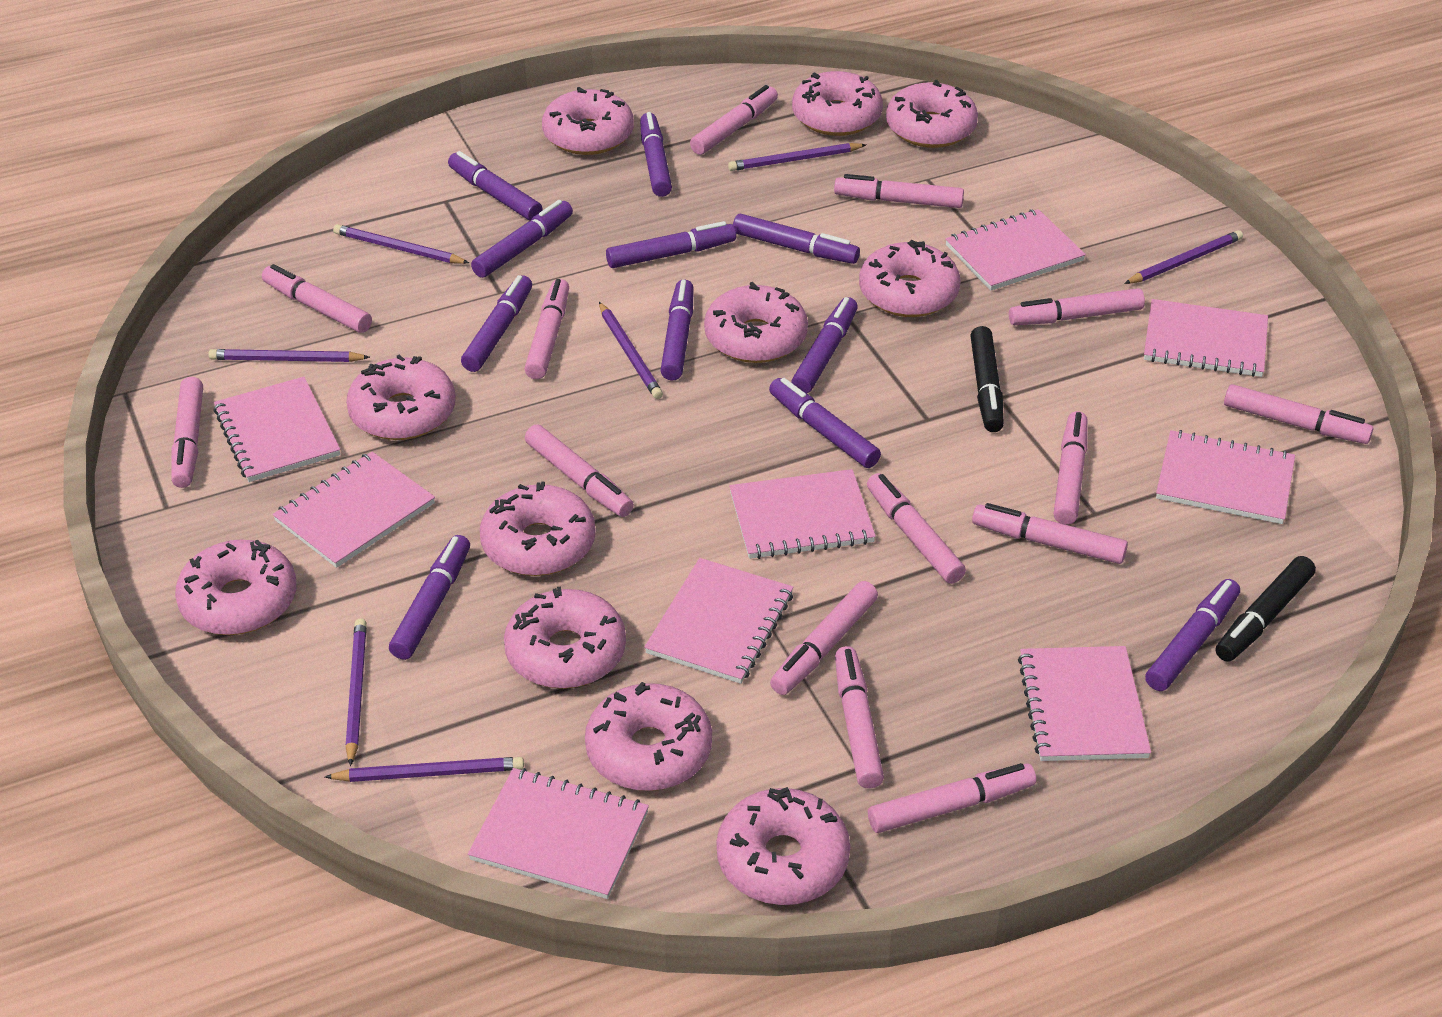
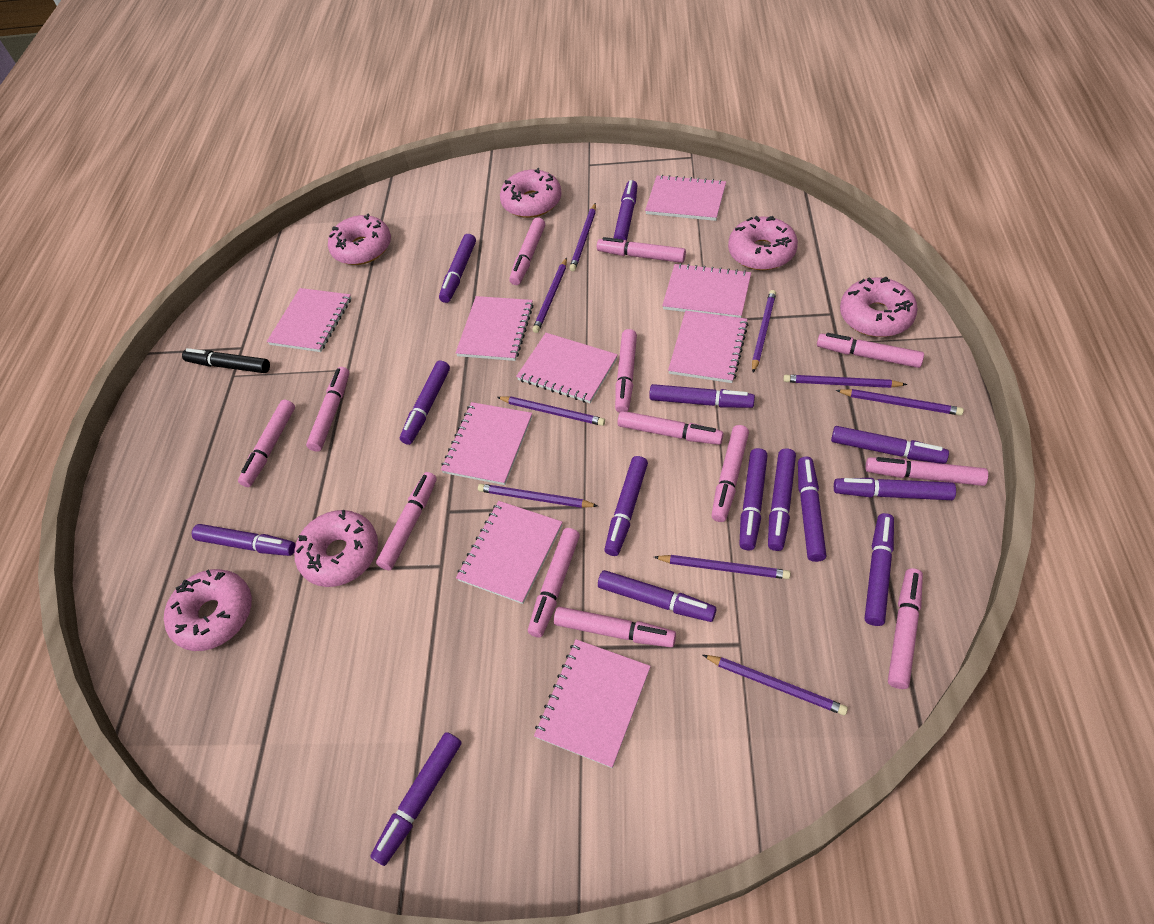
black marker: 2 -> 1
pink donut: 11 -> 6
pink marker: 14 -> 13
purple marker: 11 -> 14
purple pencil: 7 -> 9

